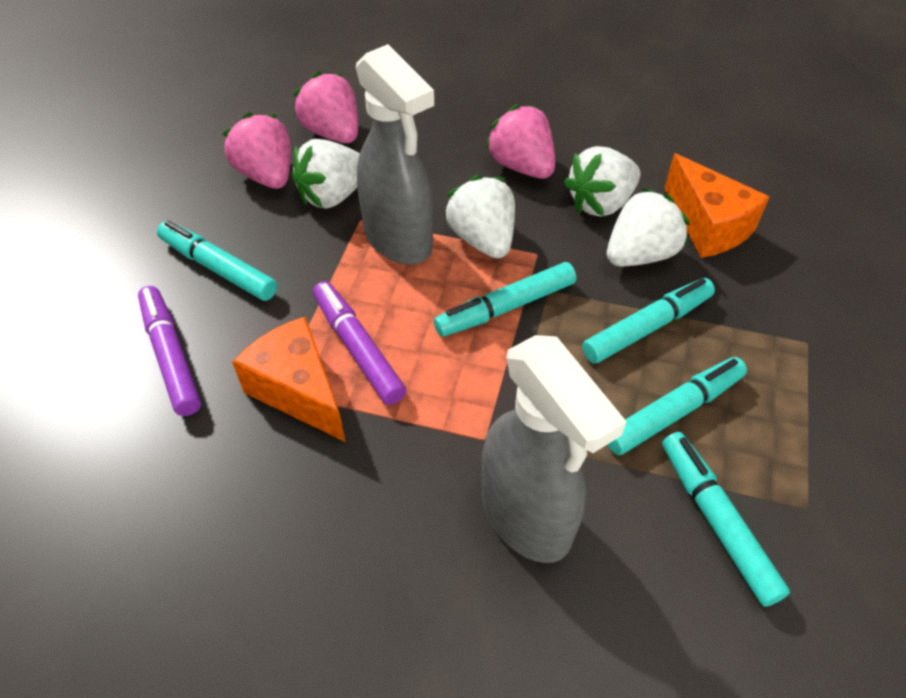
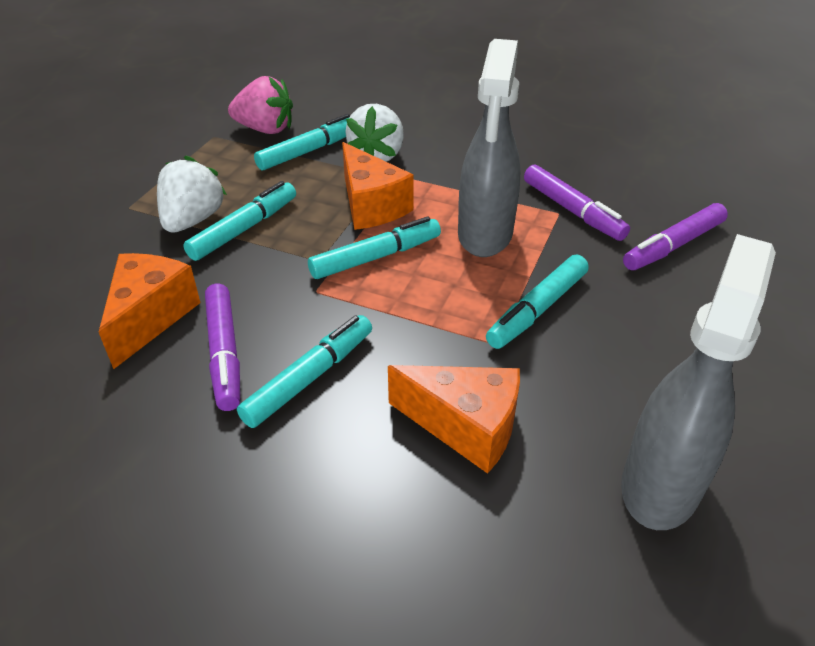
orange cheese: 2 -> 3
pink strawberry: 3 -> 1
purple marker: 2 -> 3
white strawberry: 4 -> 2

